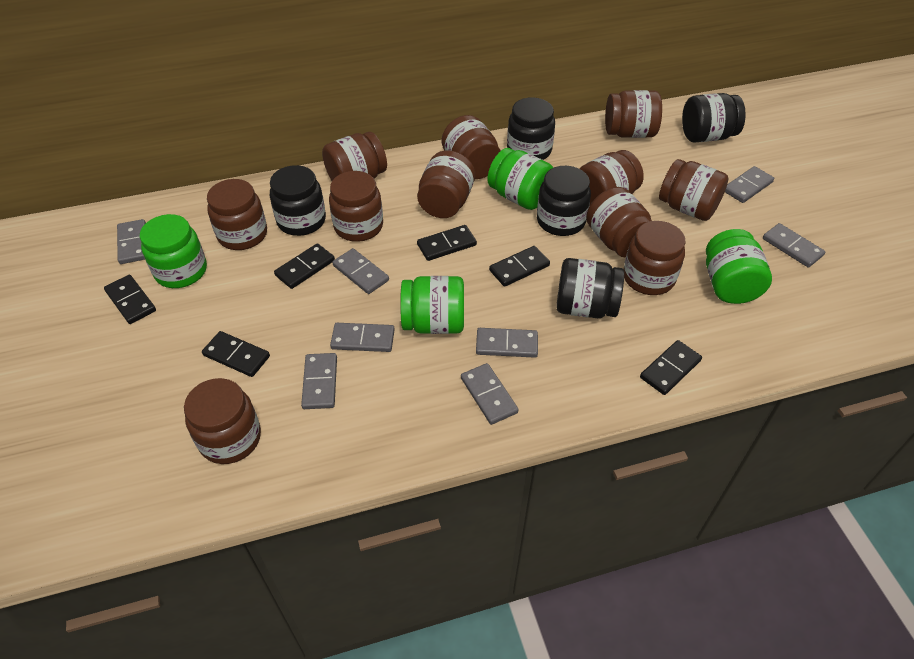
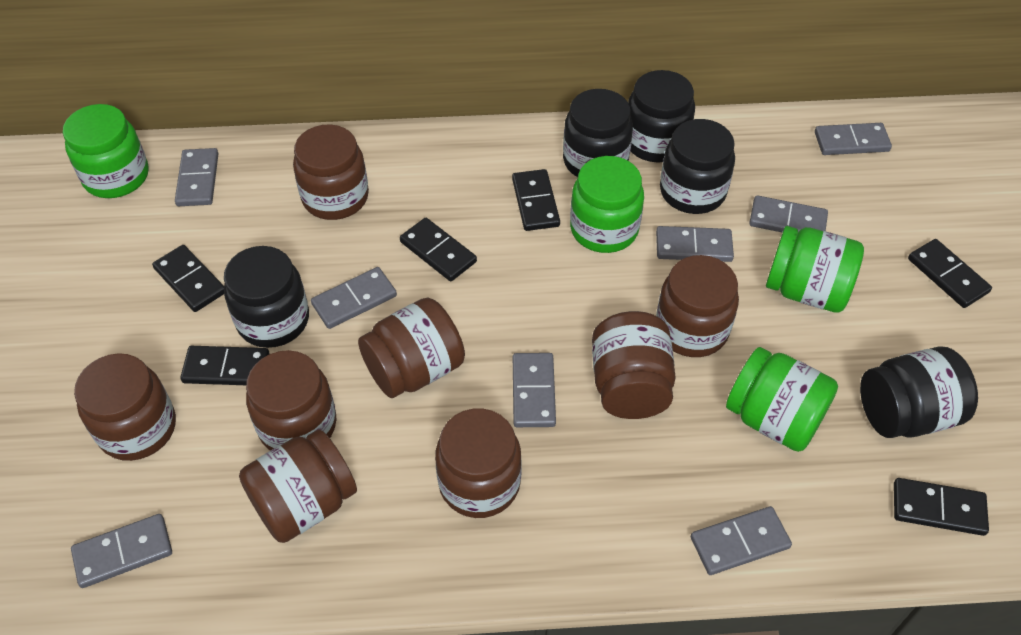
brown jar: 11 -> 8

